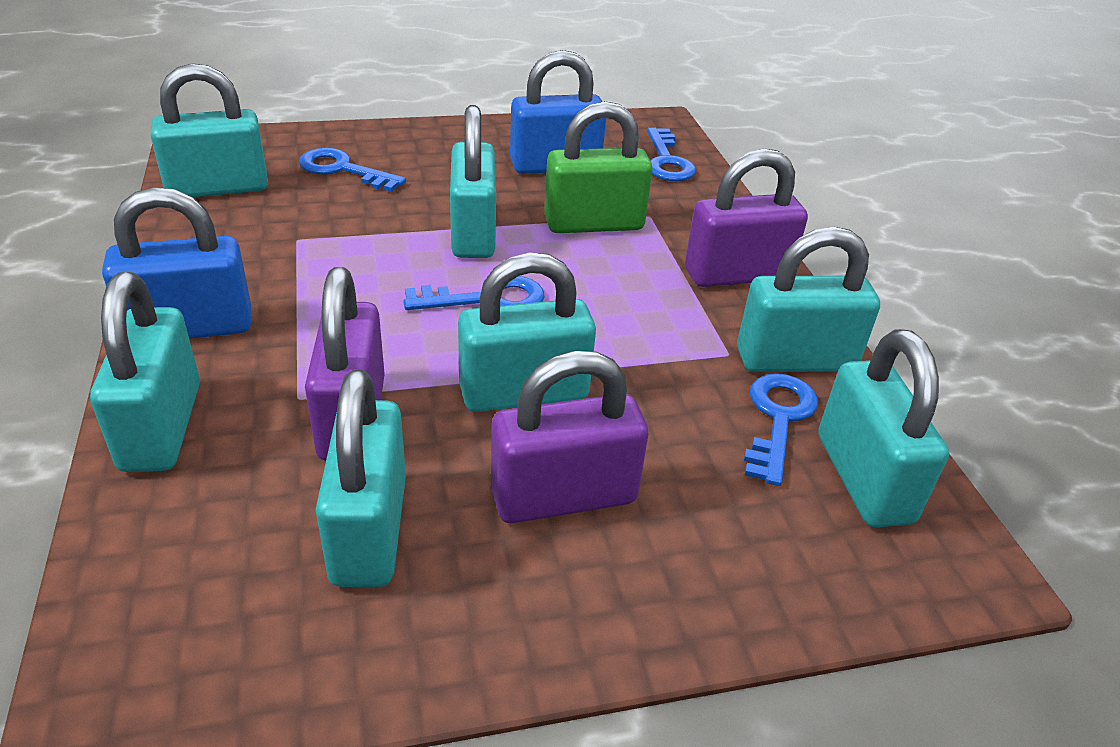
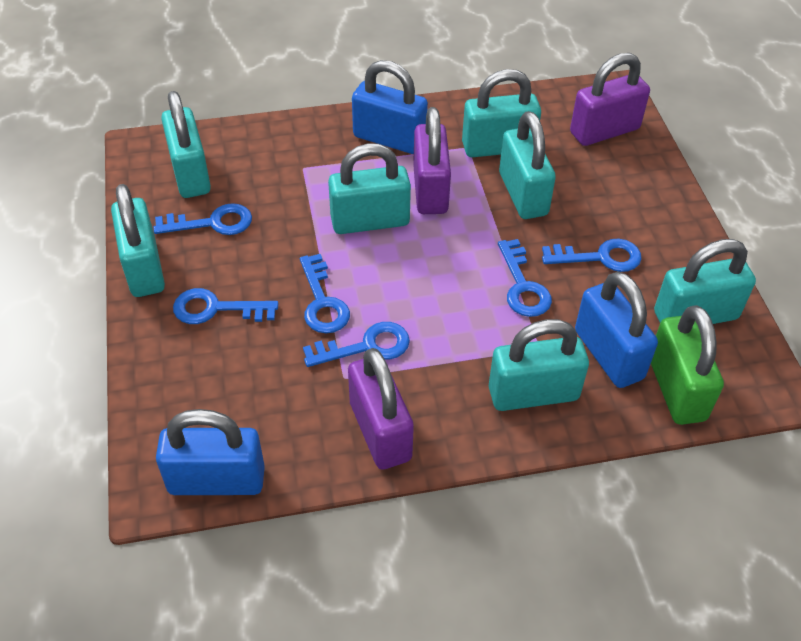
blue key: 4 -> 6
blue padlock: 2 -> 3

